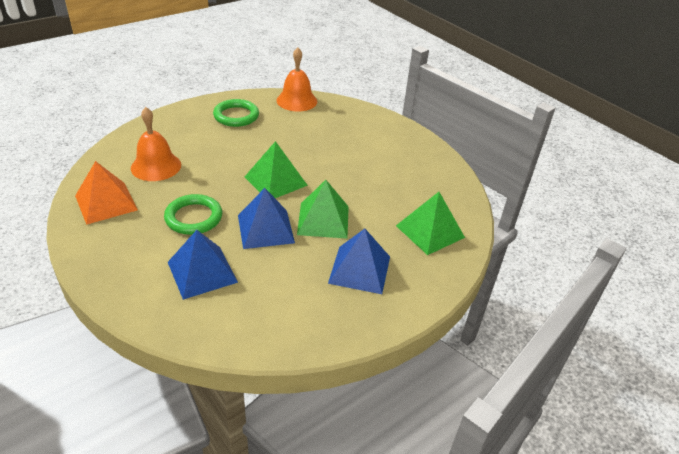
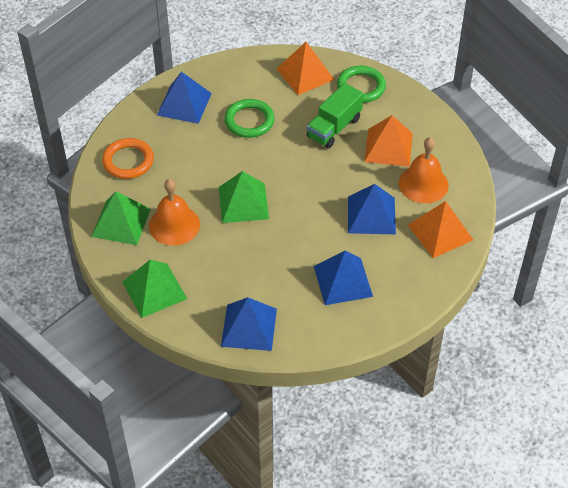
blue pyramid: 3 -> 4
green truck: 0 -> 1
orange pyramid: 1 -> 3
orange ring: 0 -> 1

